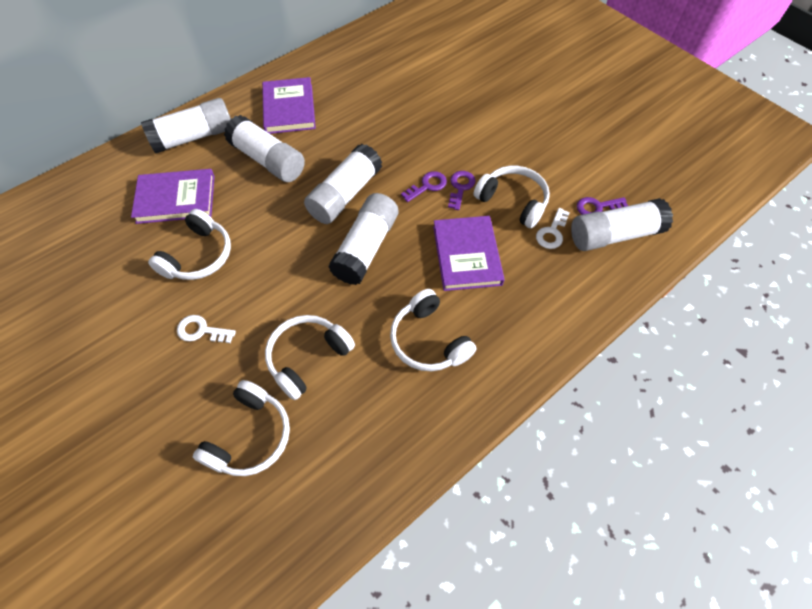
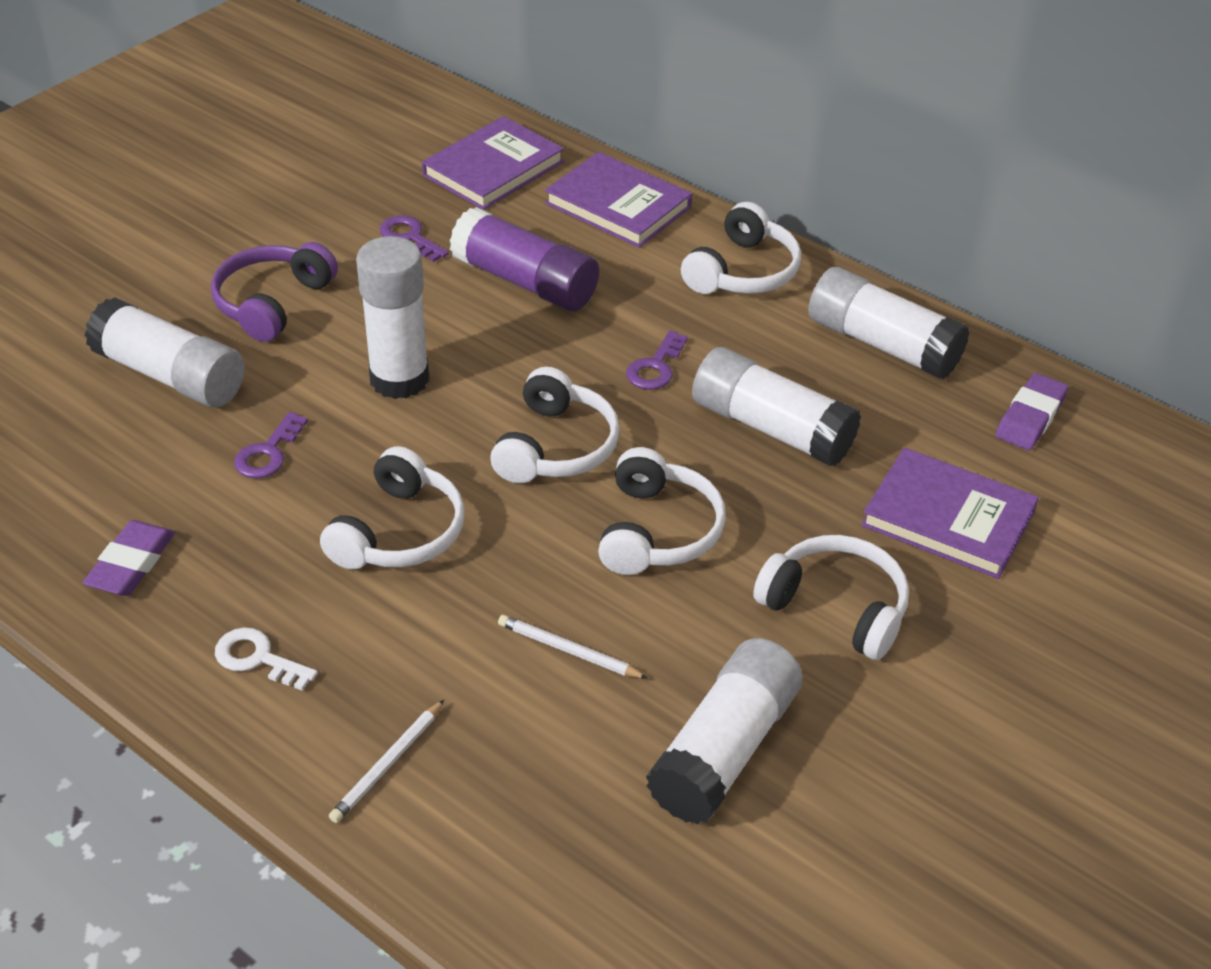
purple eraser: 0 -> 2
purple glue stick: 0 -> 1
purple headphones: 0 -> 1
white key: 2 -> 1
white pencil: 0 -> 2

